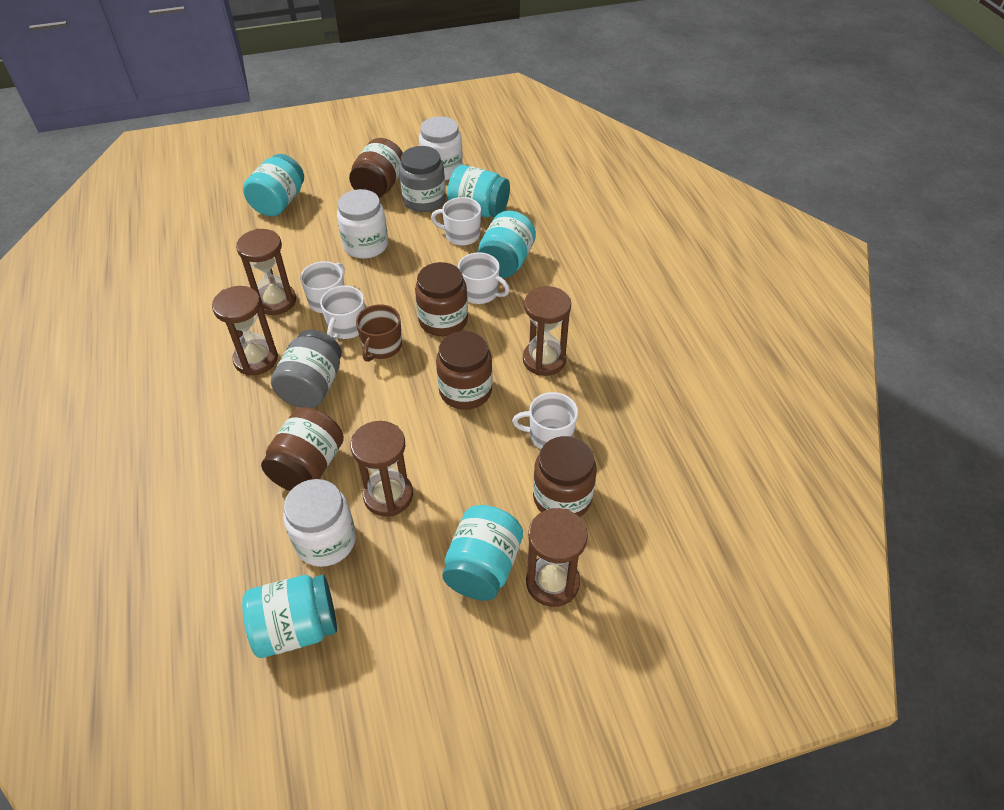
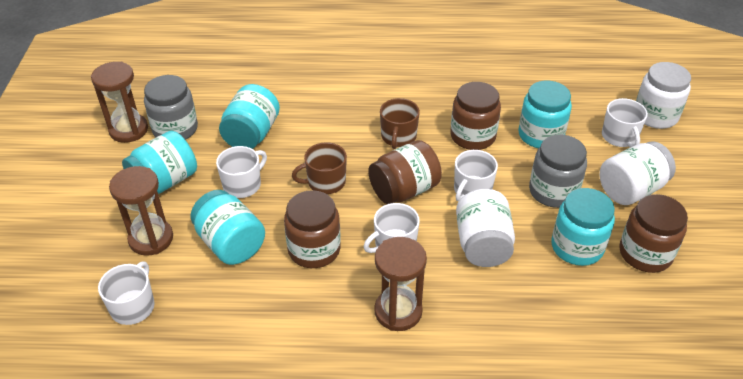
brown hourglass: 5 -> 3
brown jar: 5 -> 4
brown mug: 1 -> 2

